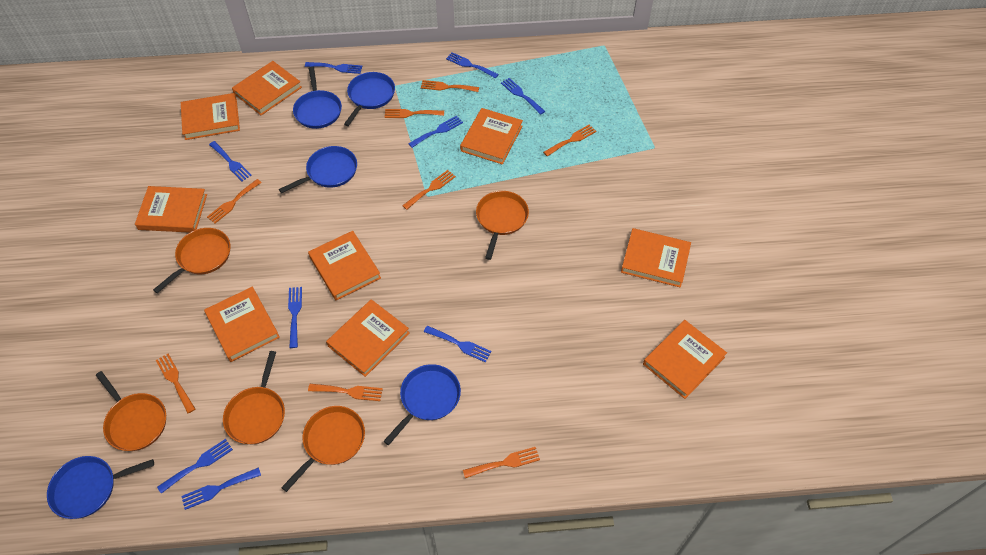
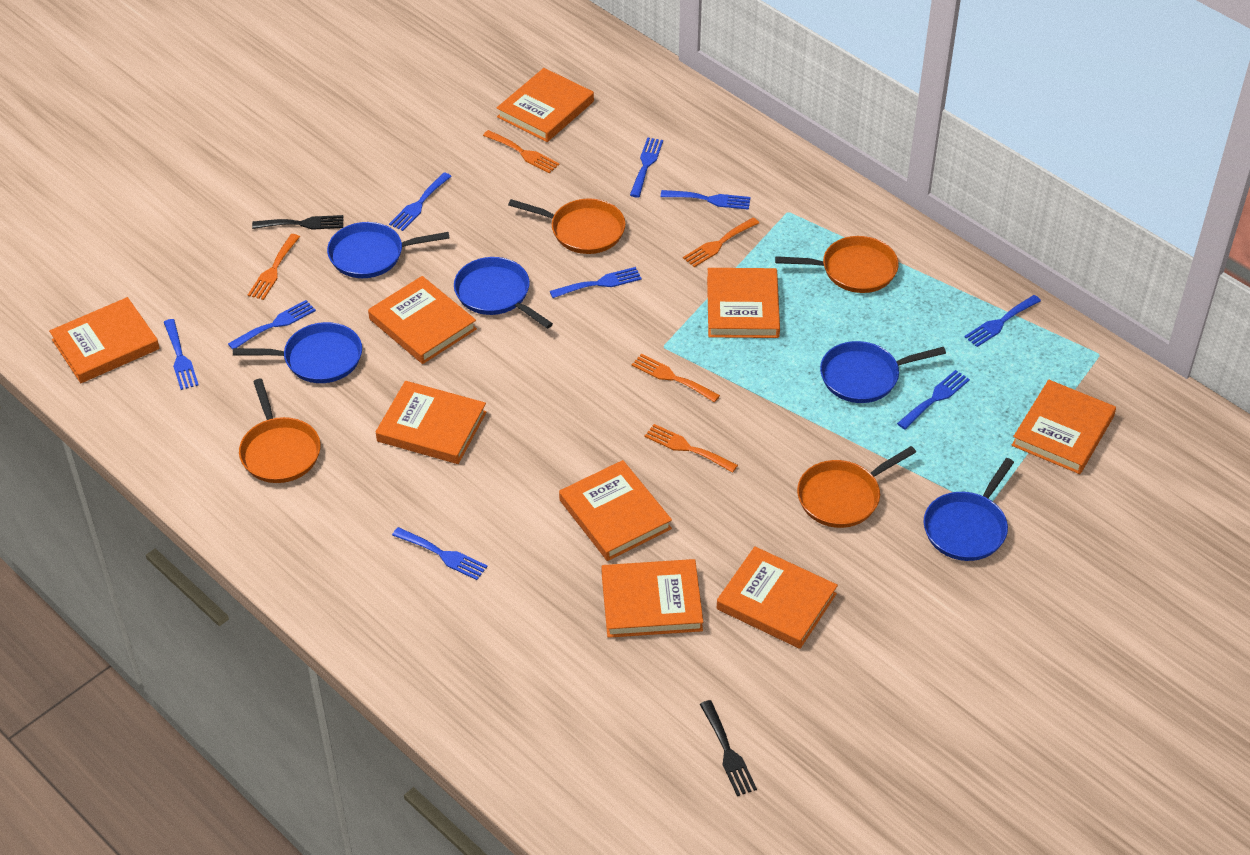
black fork: 0 -> 2
orange fork: 8 -> 5
orange pan: 5 -> 4

